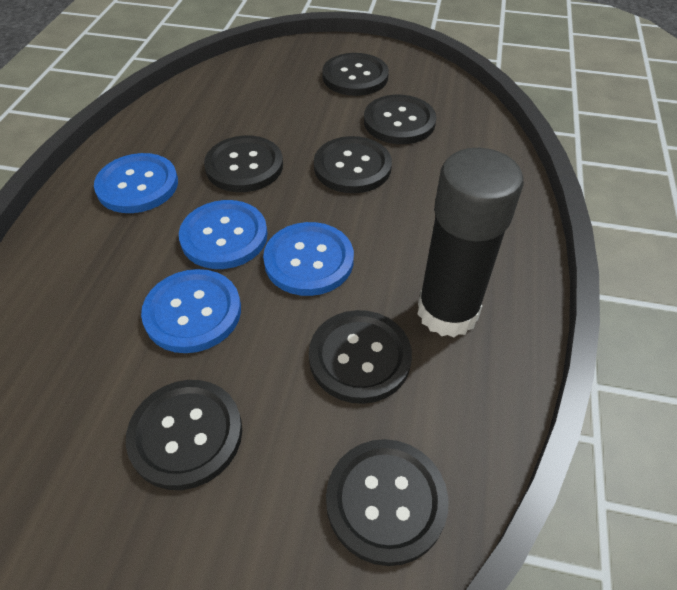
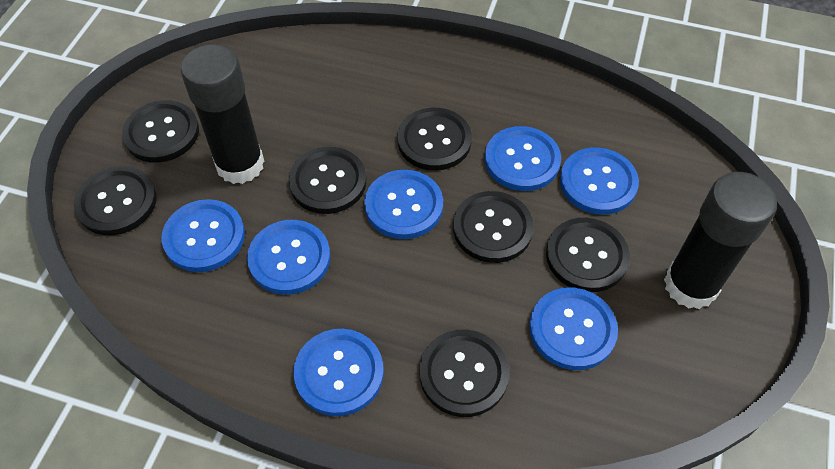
black glue stick: 1 -> 2
blue button: 4 -> 7

